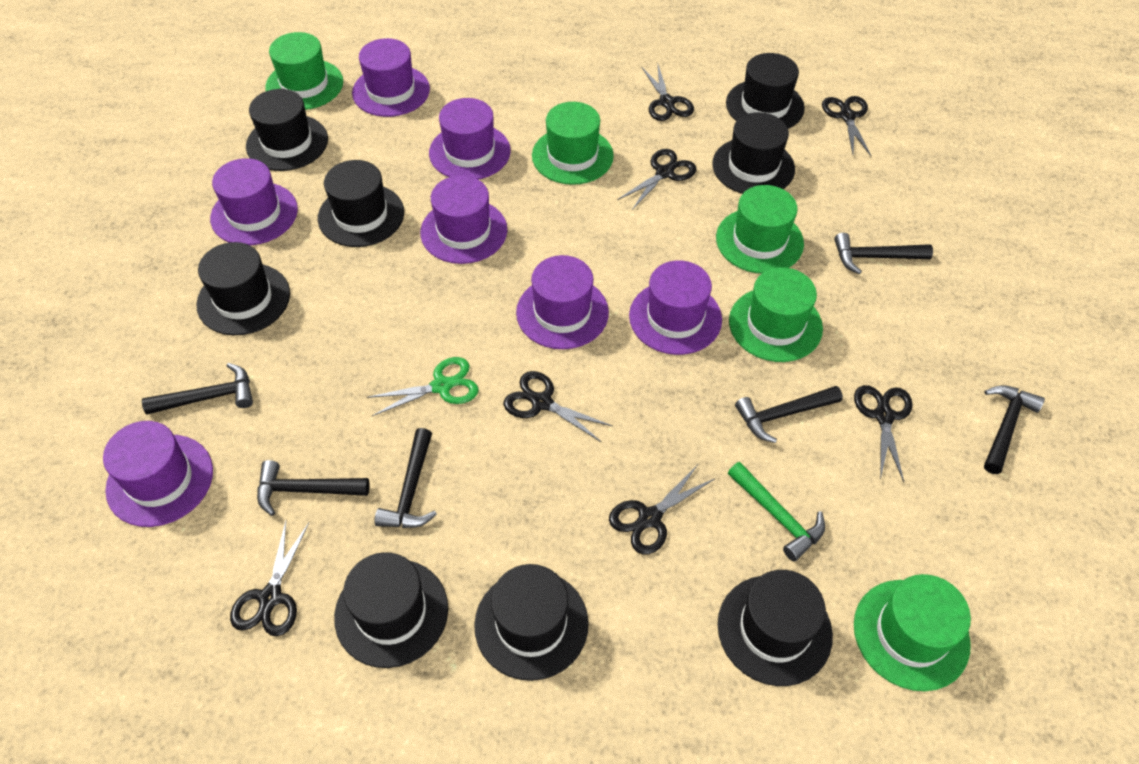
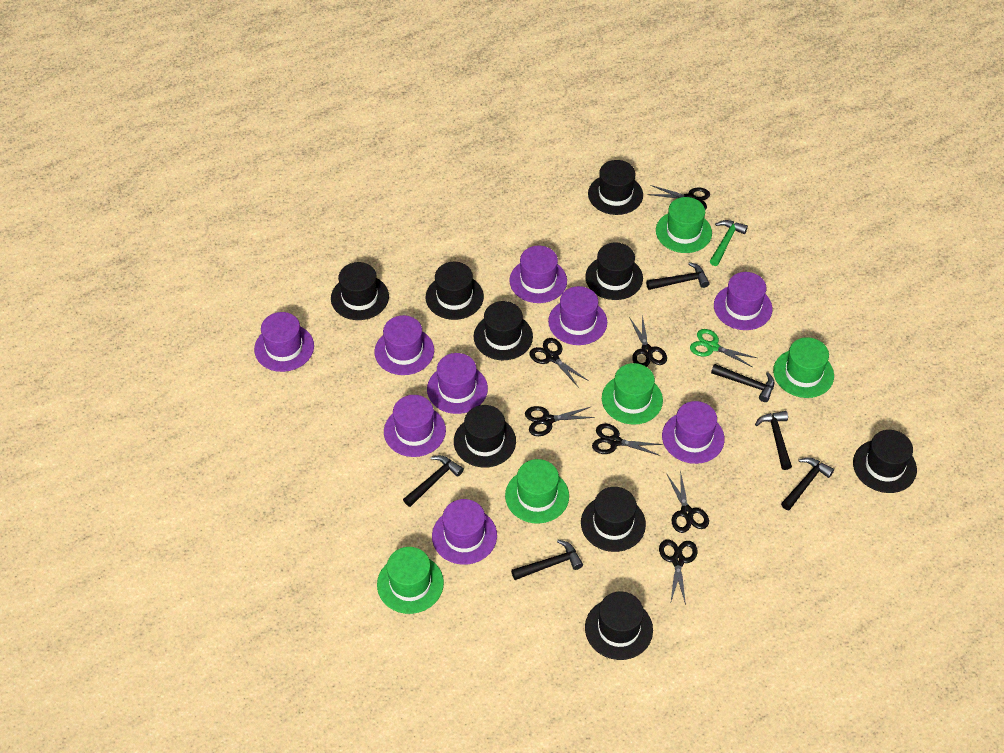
black hat: 8 -> 9
purple hat: 7 -> 9

